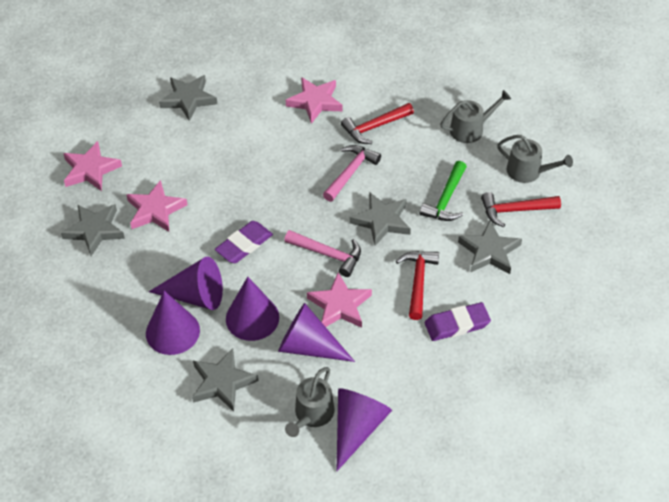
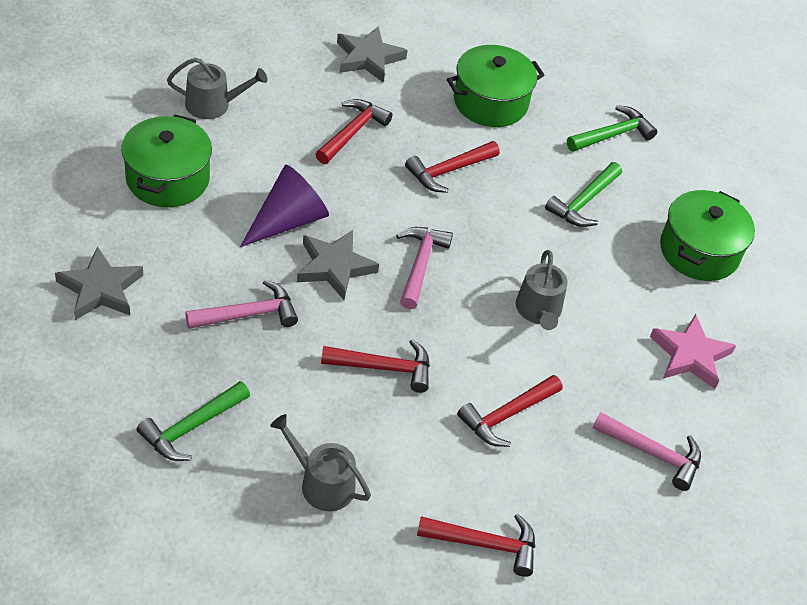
green hammer: 1 -> 3
green pot: 0 -> 3
grey star: 5 -> 3
pink hammer: 2 -> 3
pink star: 4 -> 1
purple cone: 5 -> 1
purple eraser: 2 -> 0
red hammer: 3 -> 5

